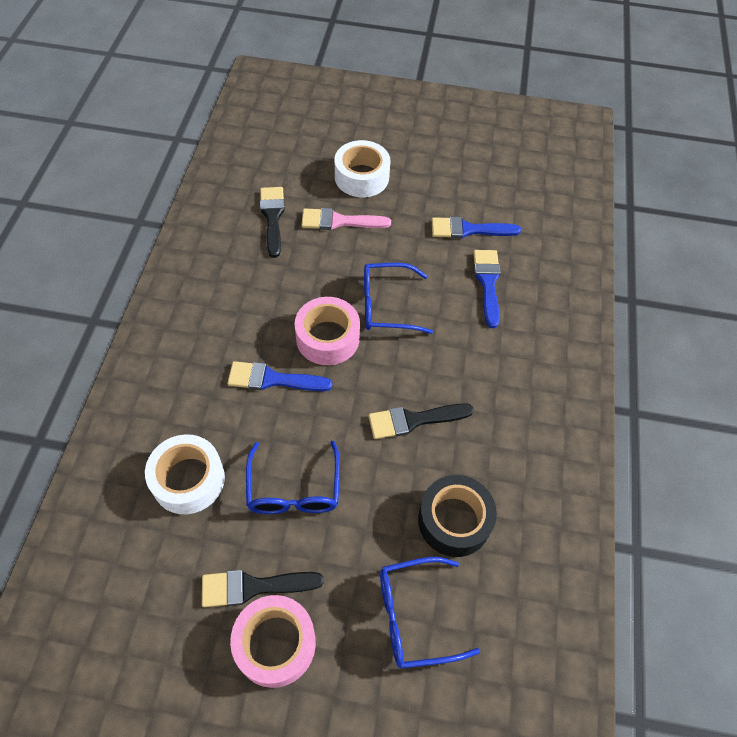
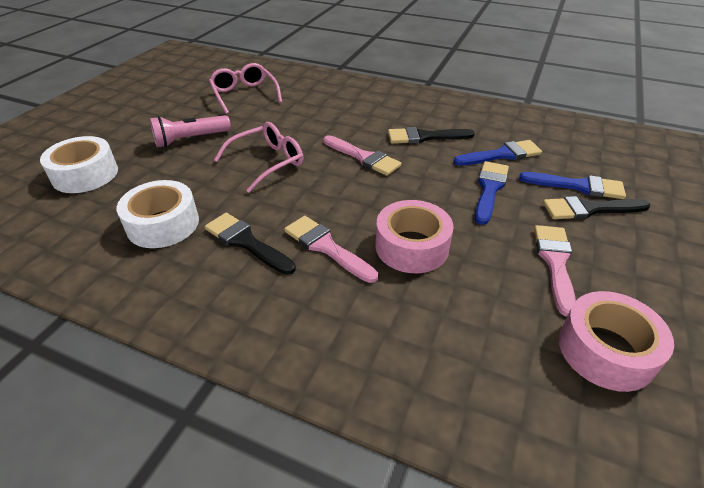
black tape: 1 -> 0
blue glasses: 3 -> 0
pink brush: 1 -> 3
pink flashlight: 0 -> 1
pink glasses: 0 -> 2

